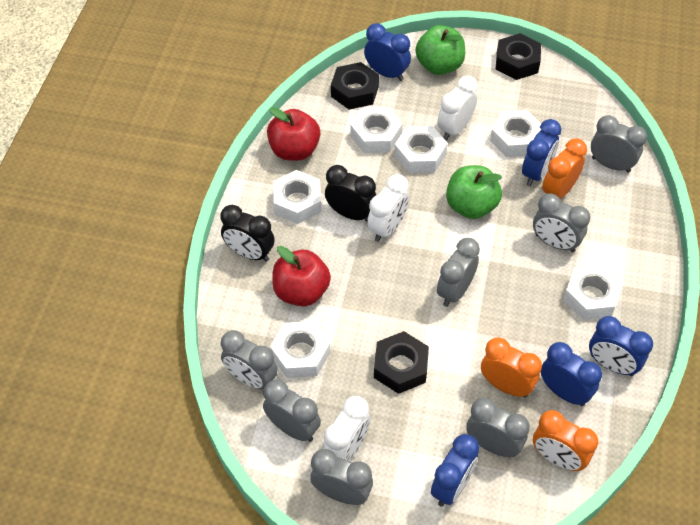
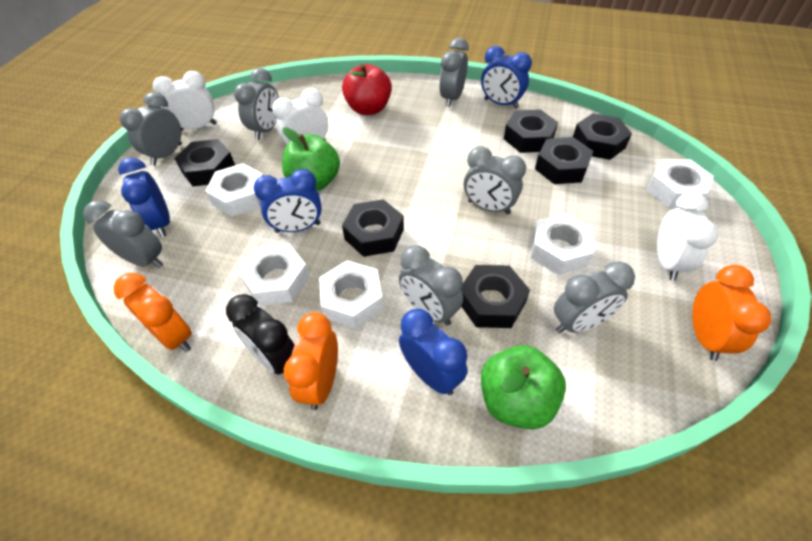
black clock: 2 -> 1
black nut: 3 -> 6
blue clock: 5 -> 4
red apple: 2 -> 1
white nut: 6 -> 5

